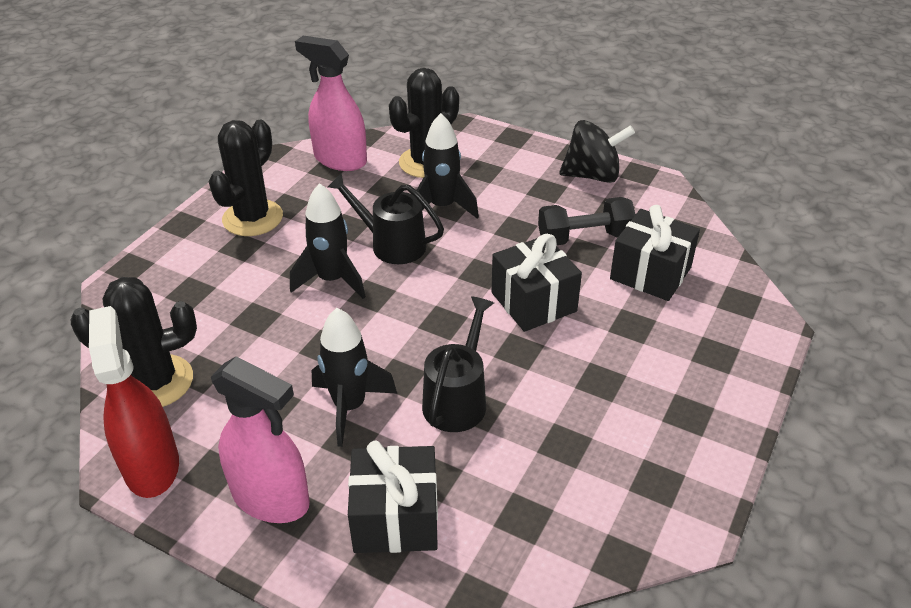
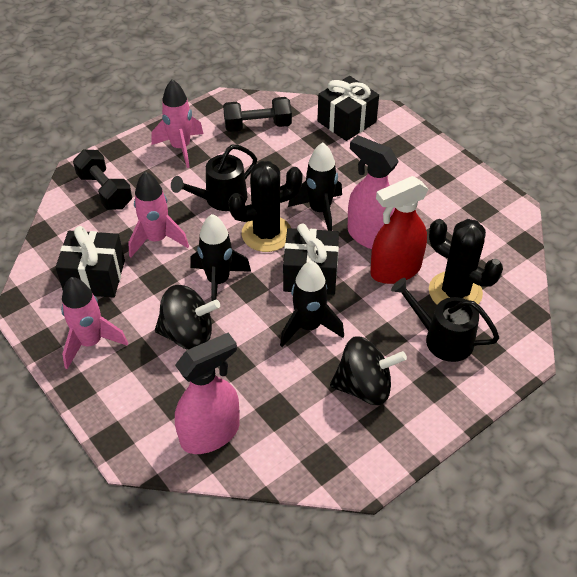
black cactus: 3 -> 2
black dumbbell: 1 -> 2
black spinning top: 1 -> 2
pink rocket: 0 -> 3

